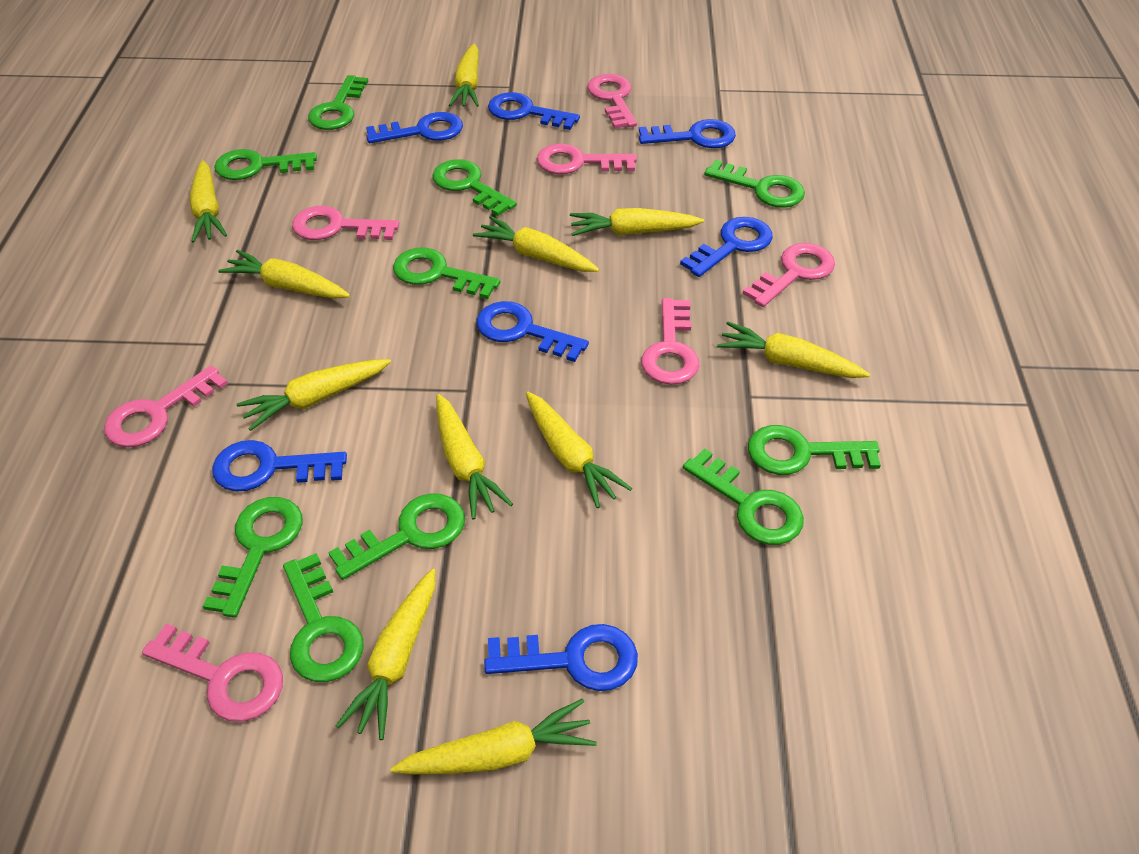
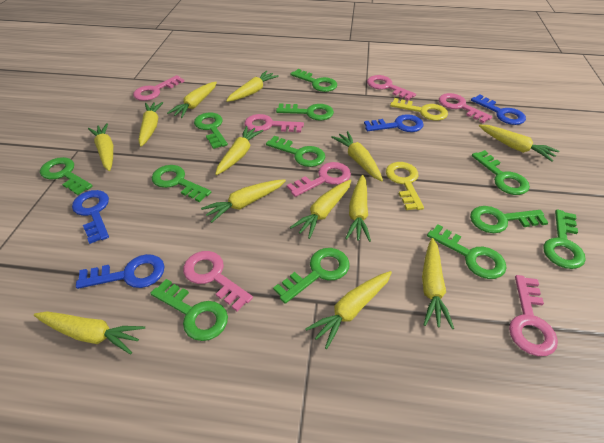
blue key: 7 -> 4
green key: 10 -> 12
yellow carrot: 11 -> 13
yellow key: 0 -> 2

